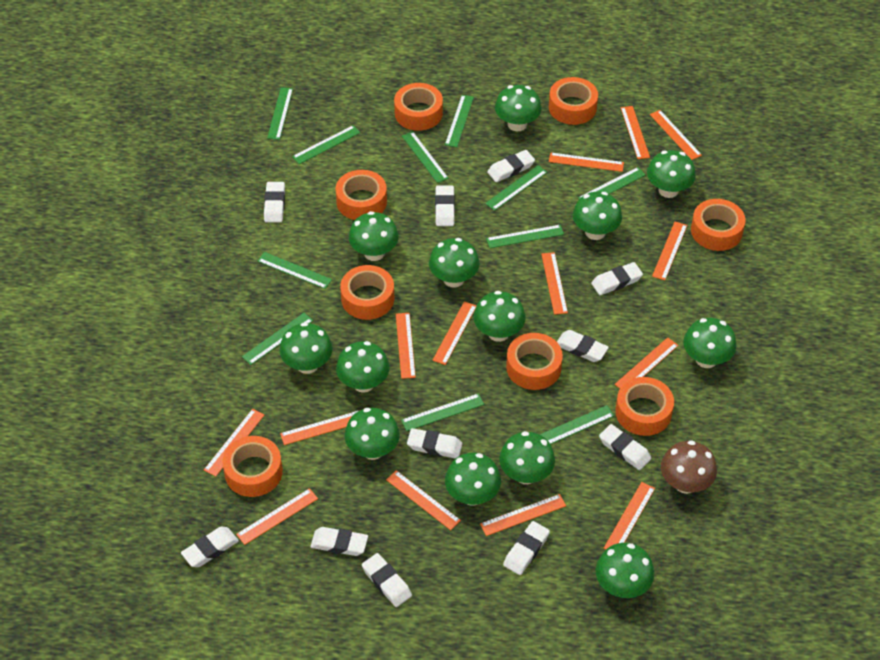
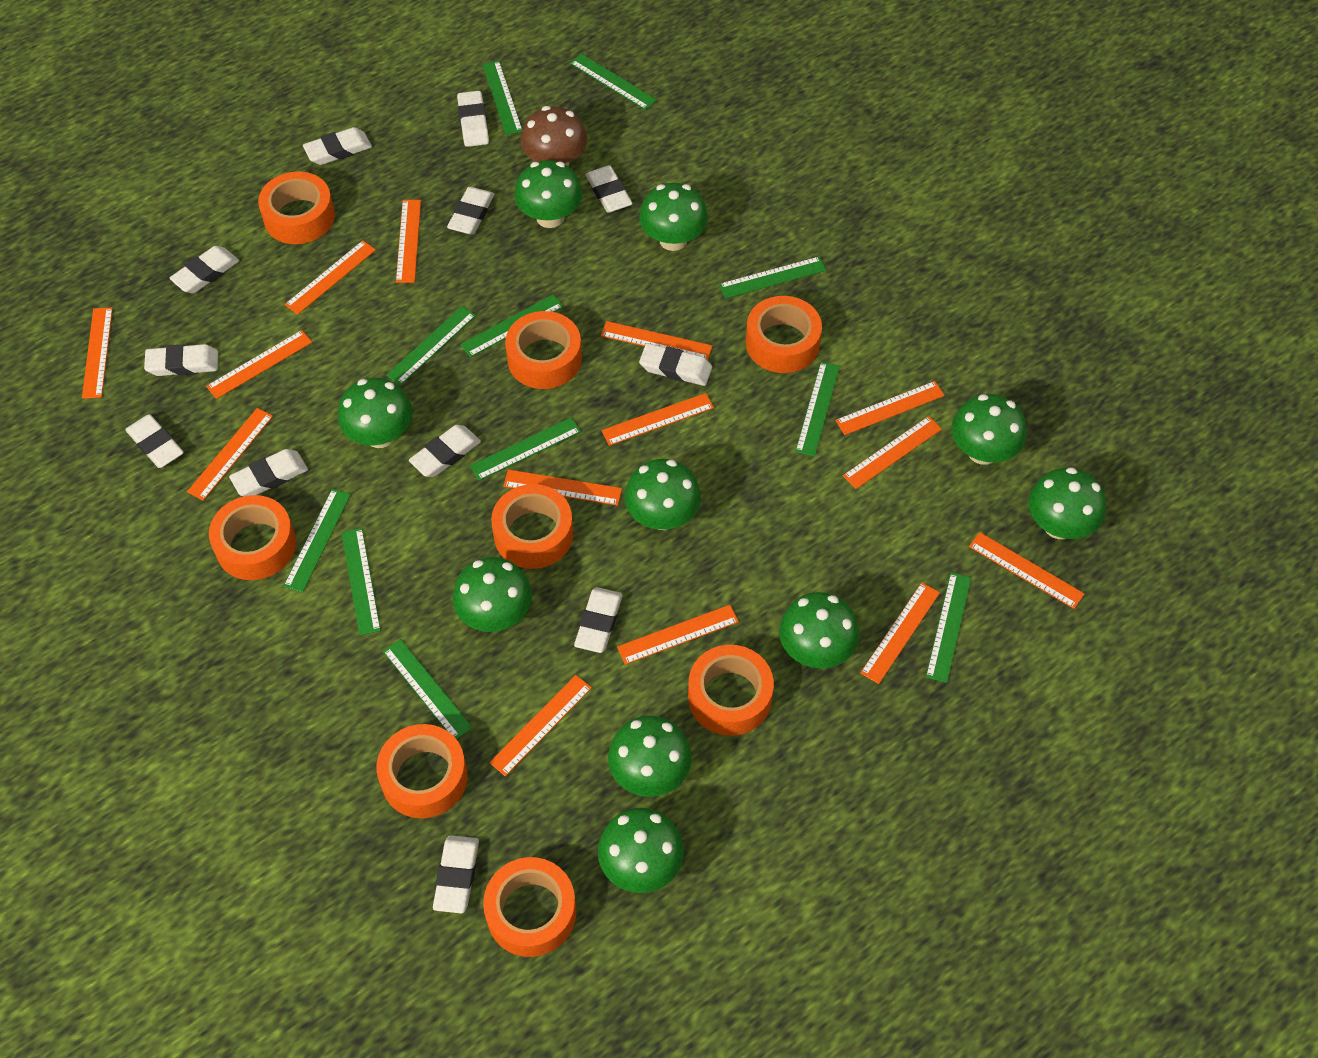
green mushroom: 13 -> 10
white eraser: 11 -> 12

